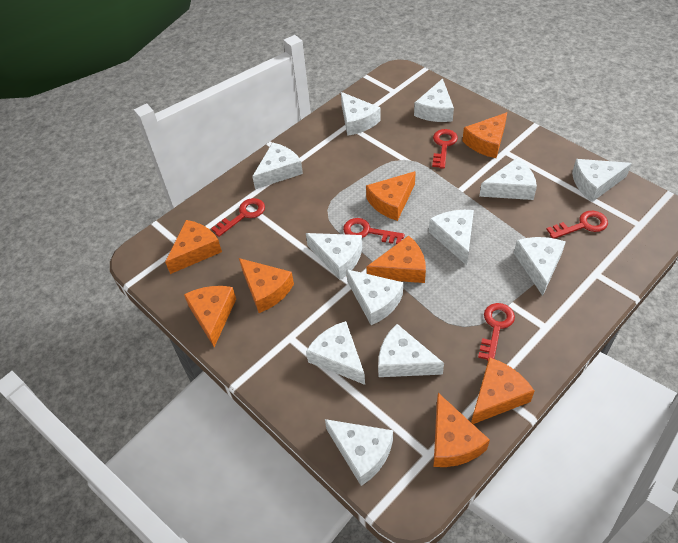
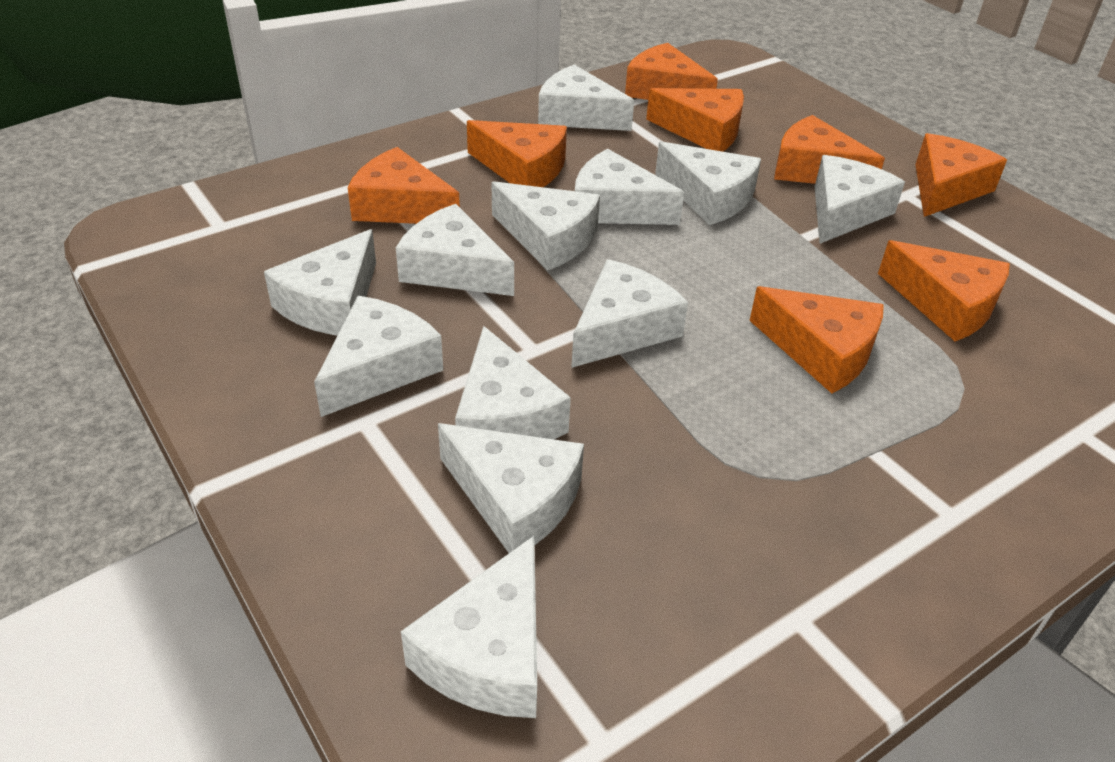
red key: 5 -> 0

